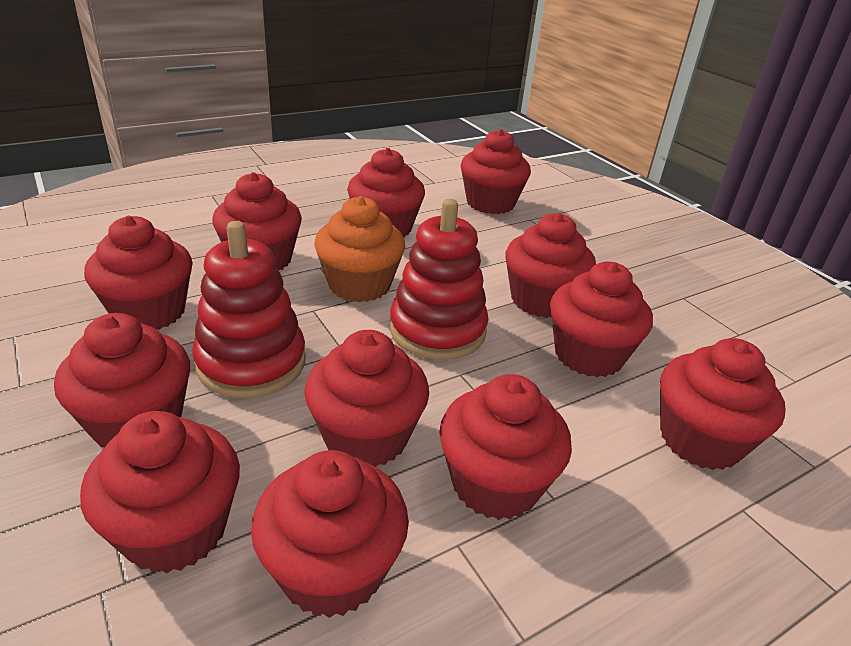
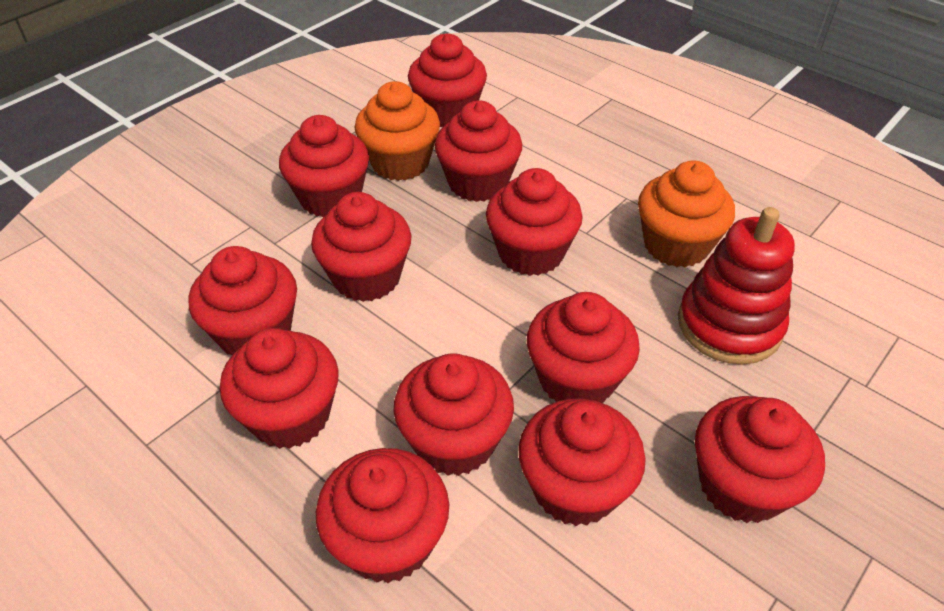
orange cupcake: 1 -> 2
red stacking toy: 2 -> 1

